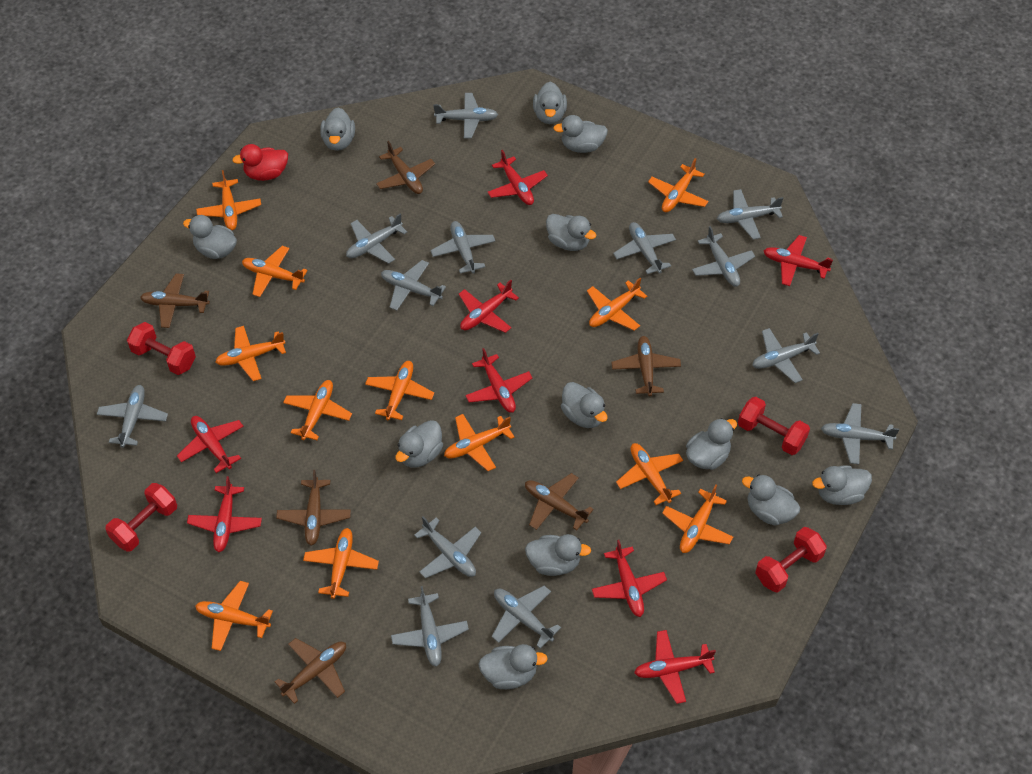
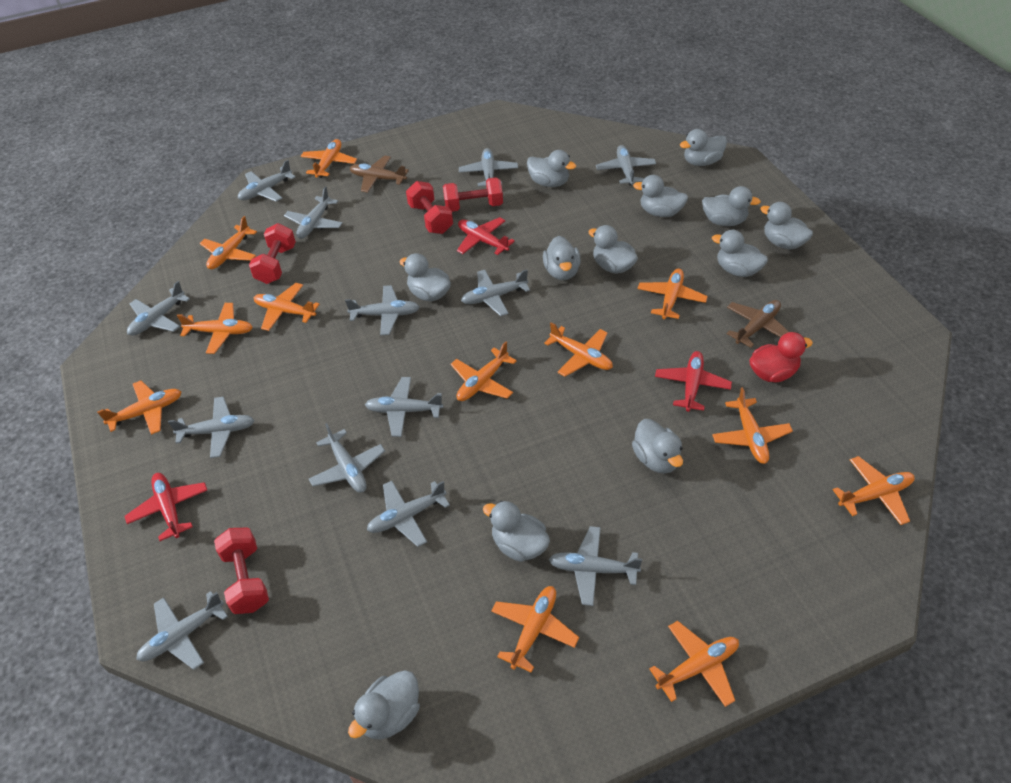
brown plane: 6 -> 2
red plane: 8 -> 3

